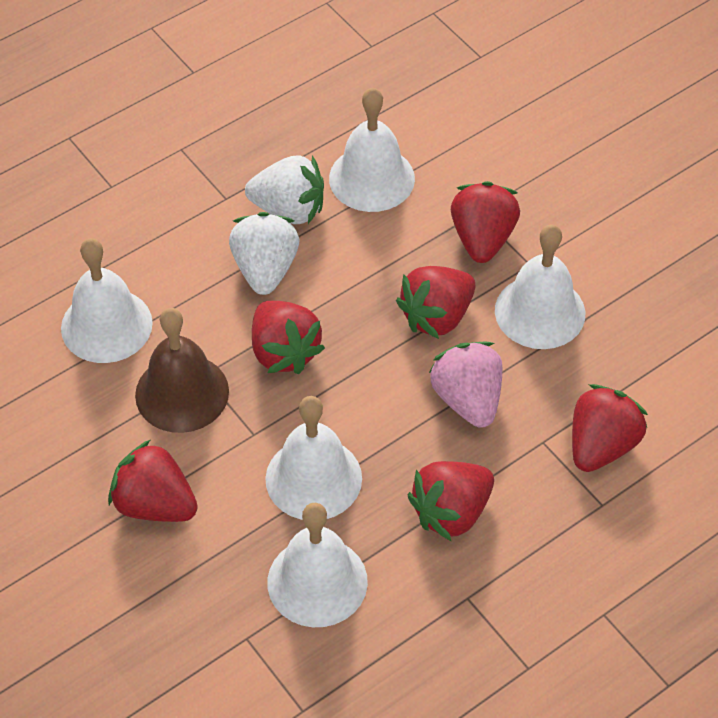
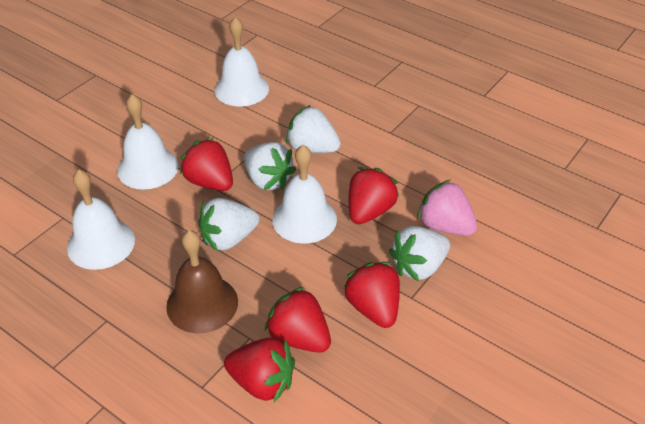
red strawberry: 6 -> 5
white bell: 5 -> 4
white strawberry: 2 -> 4

